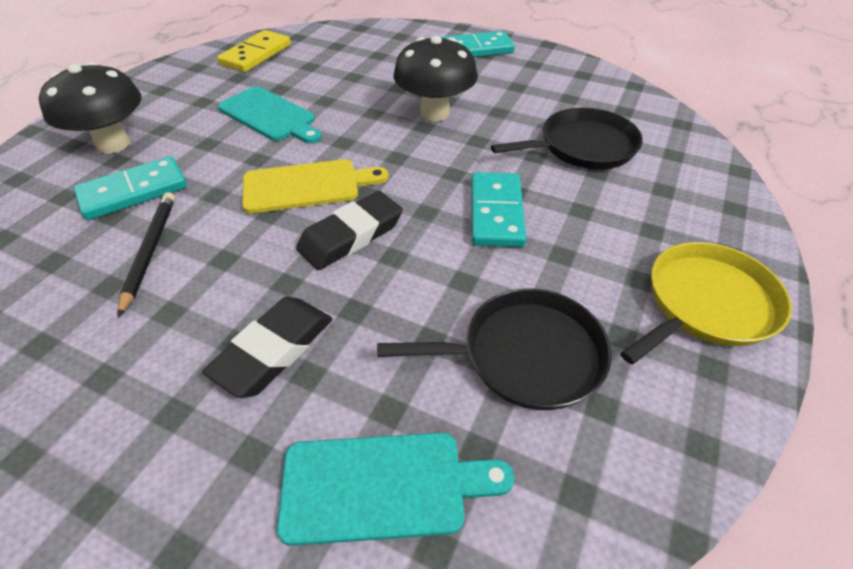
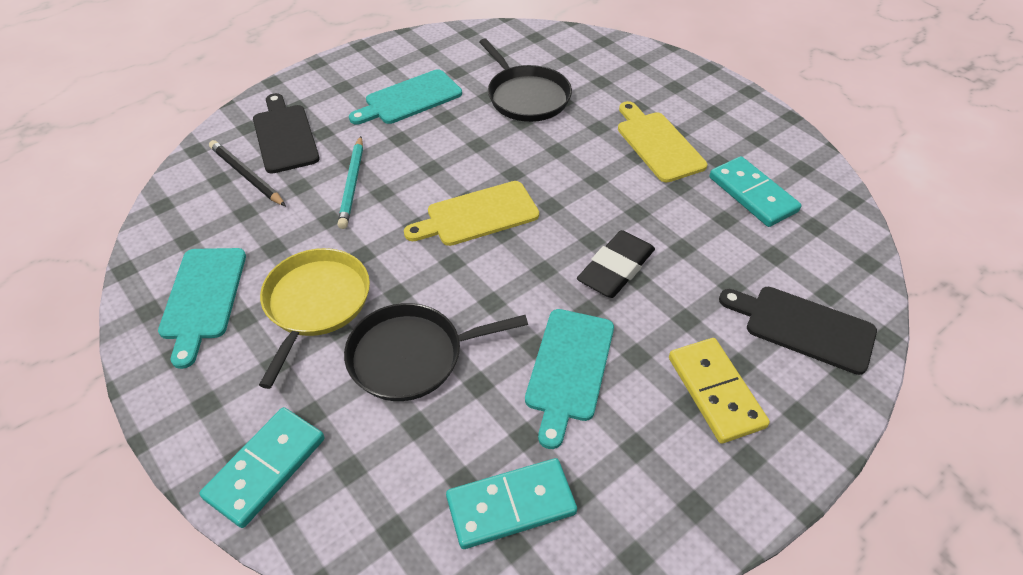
black cutting board: 0 -> 2
black eraser: 2 -> 1
black mushroom: 2 -> 0
turquoise cutting board: 2 -> 3
turquoise pencil: 0 -> 1
yellow cutting board: 1 -> 2

